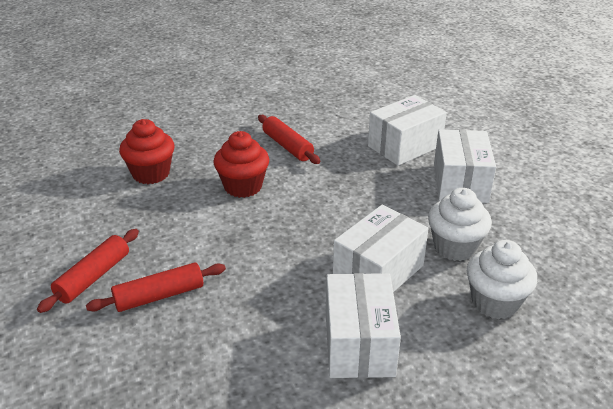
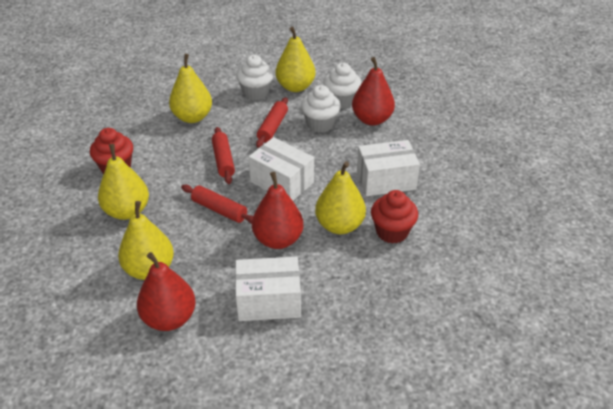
red pear: 0 -> 3
white box: 4 -> 3
white cupcake: 2 -> 3
yellow pear: 0 -> 5

